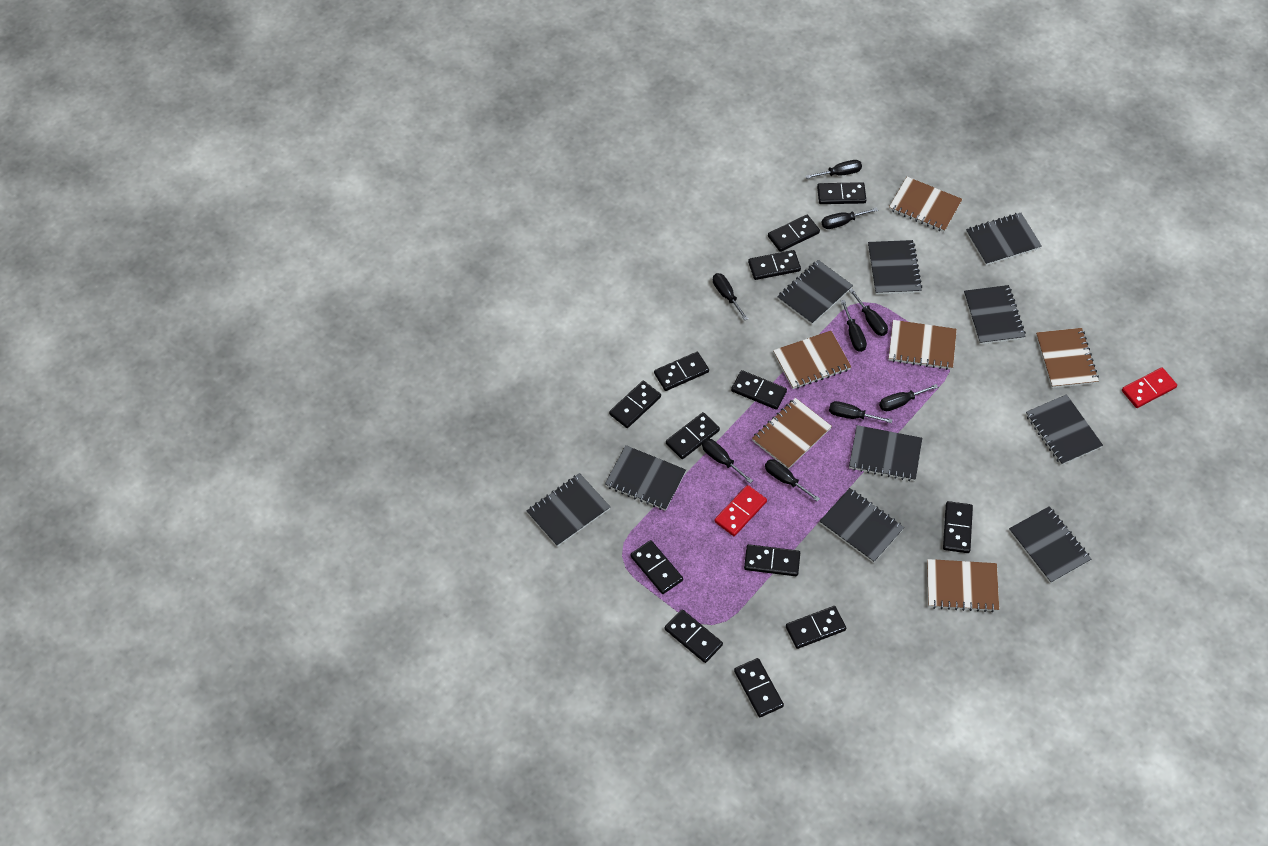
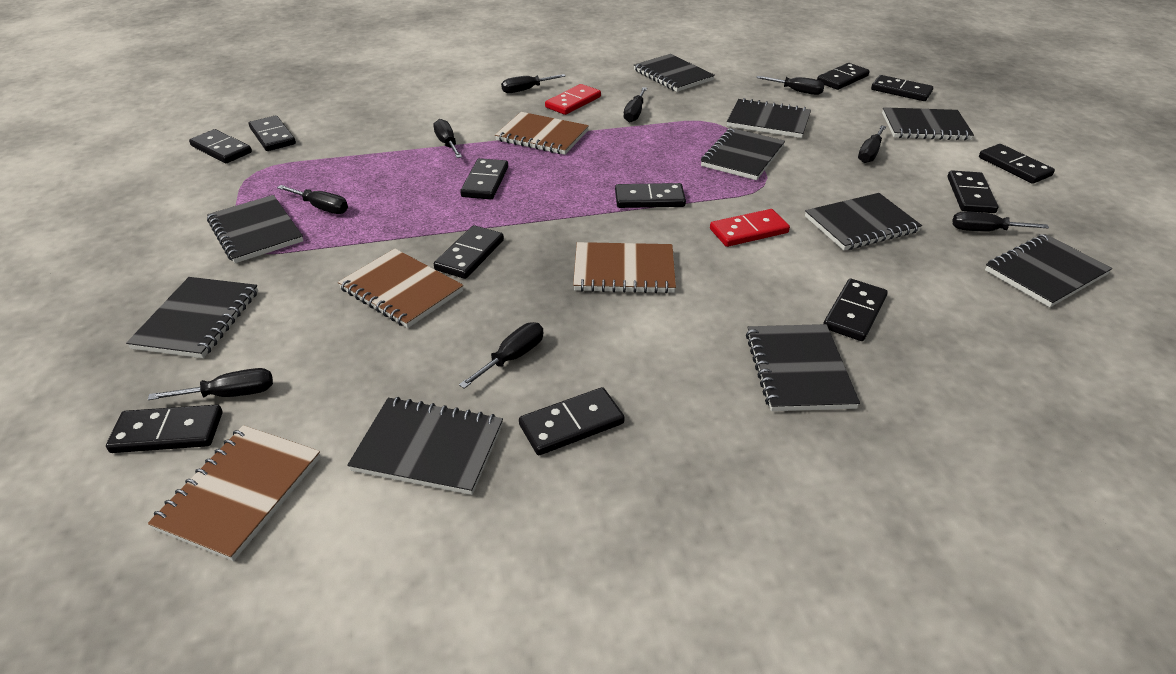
black domino: 13 -> 12
brown notebook: 6 -> 4

